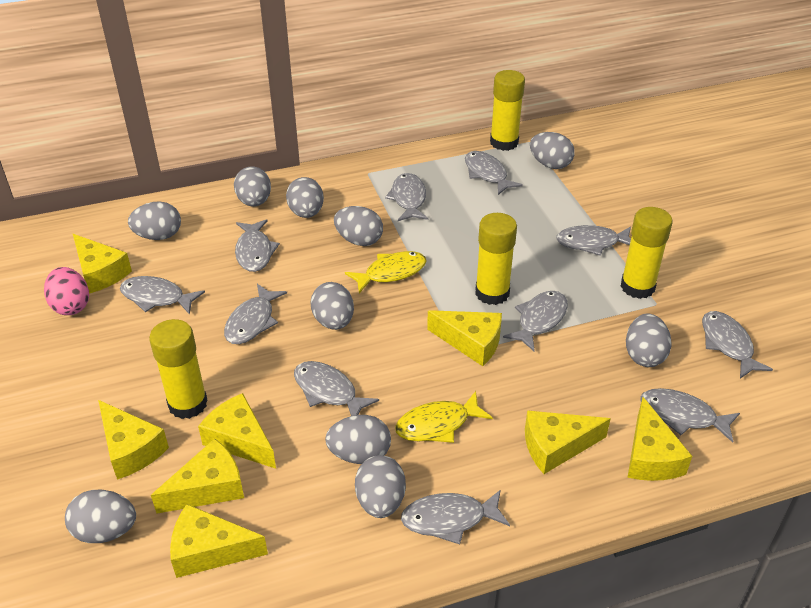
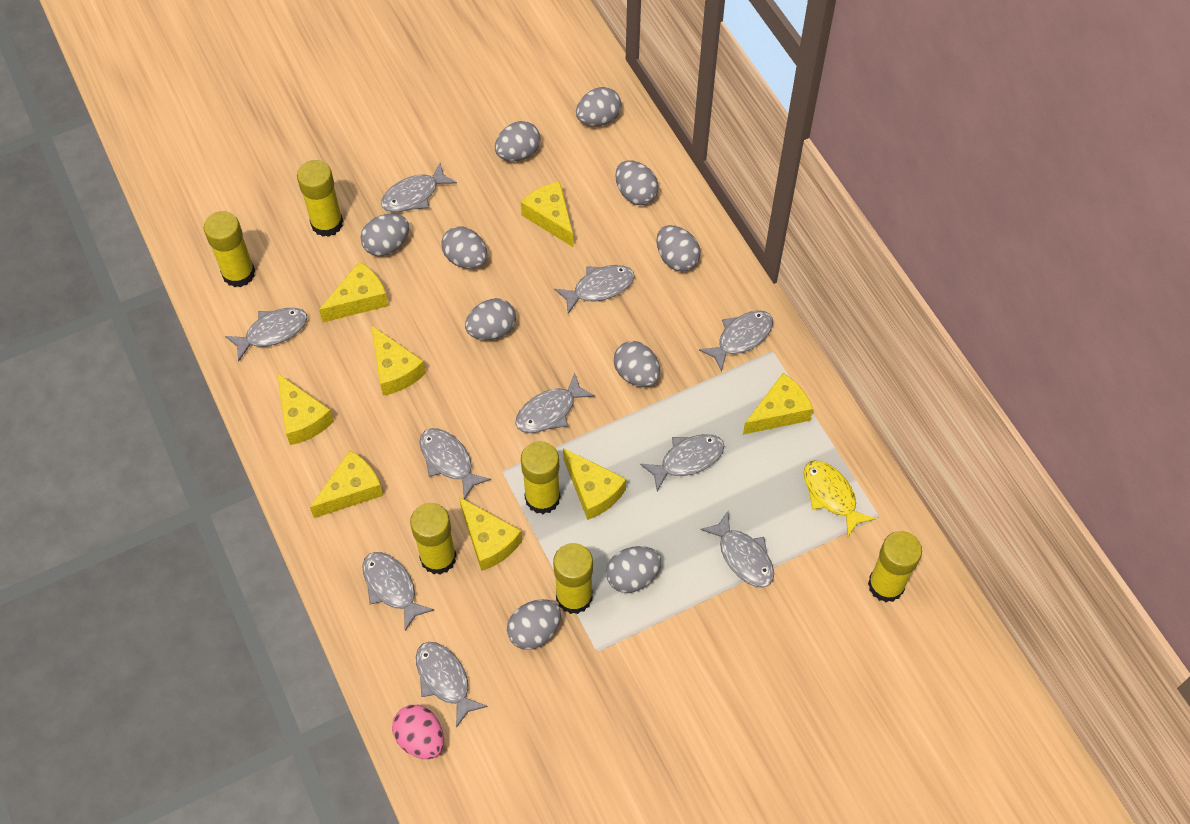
grey fish: 11 -> 10
yellow fish: 2 -> 1
yellow glue stick: 4 -> 6

